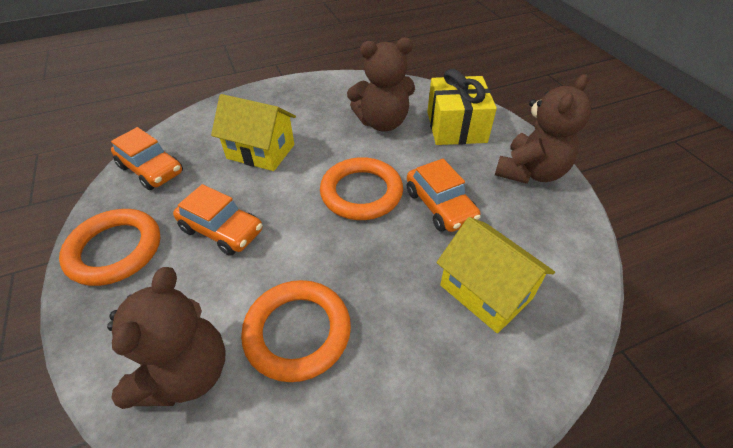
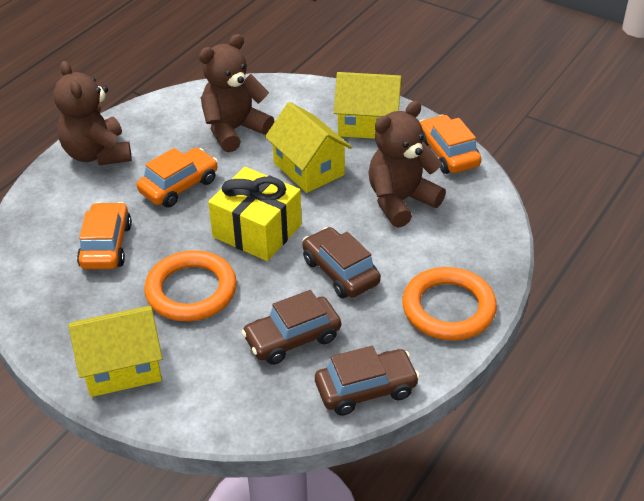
brown car: 0 -> 3
orange ring: 3 -> 2
yellow house: 2 -> 3

